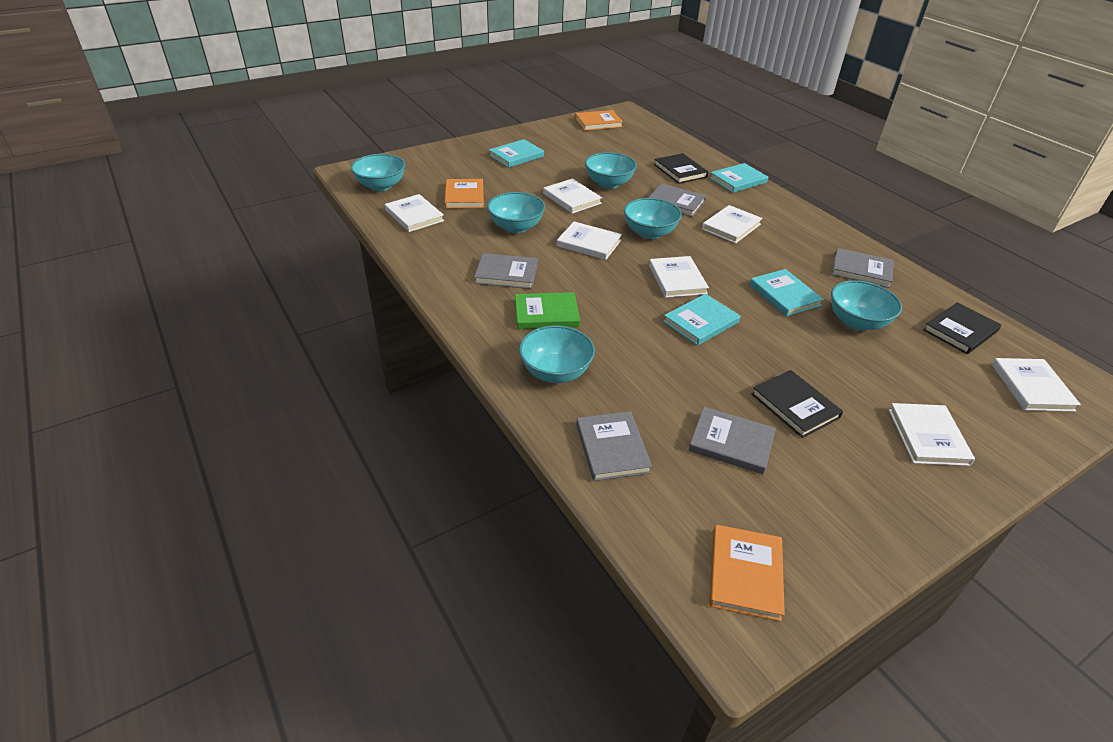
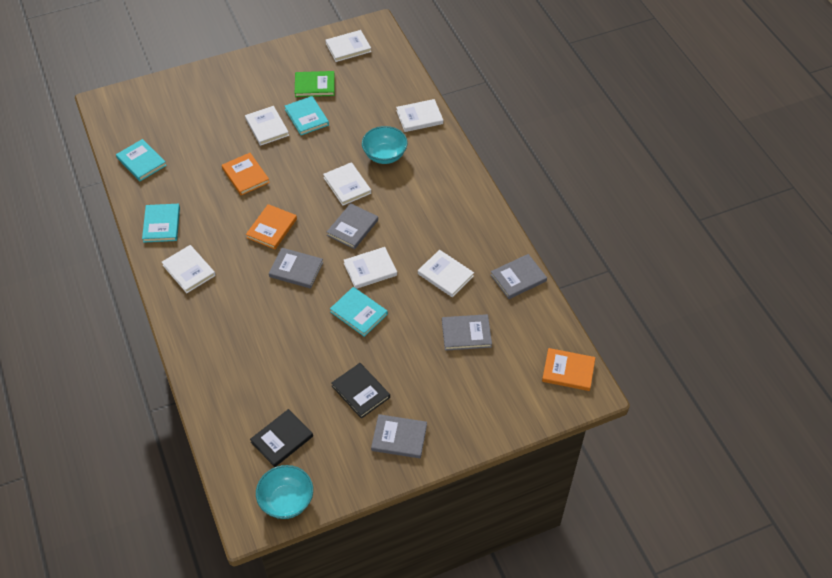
black book: 3 -> 2
turquoise bowl: 6 -> 2

